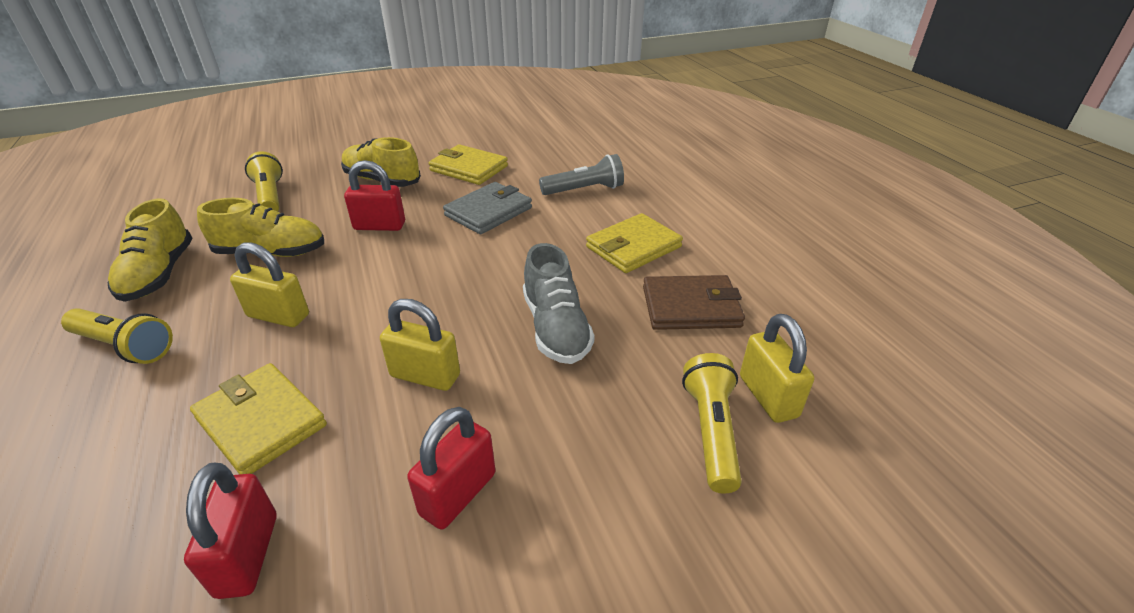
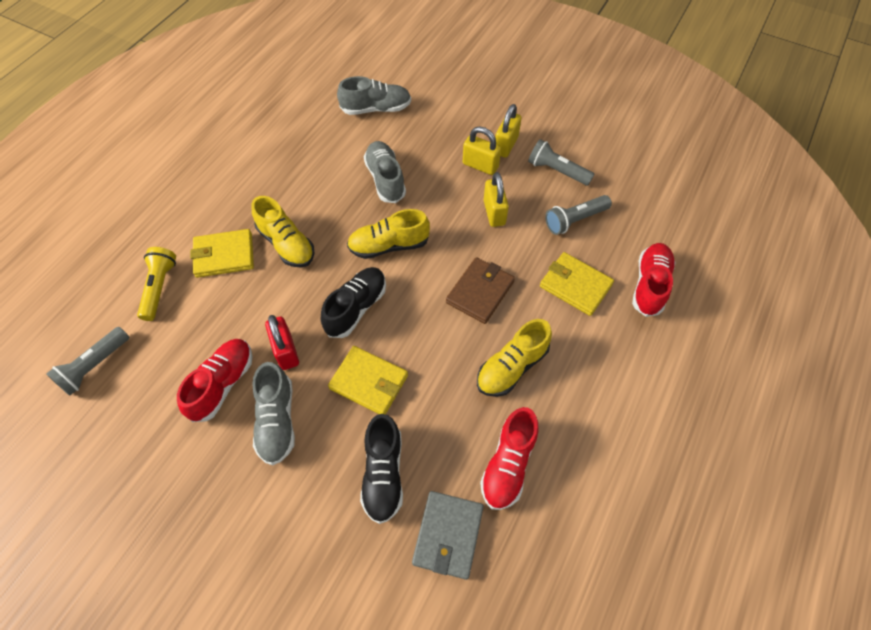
black shoe: 0 -> 2
grey flashlight: 1 -> 3
grey shoe: 1 -> 3
red padlock: 3 -> 1
red shoe: 0 -> 3
yellow flashlight: 3 -> 1

